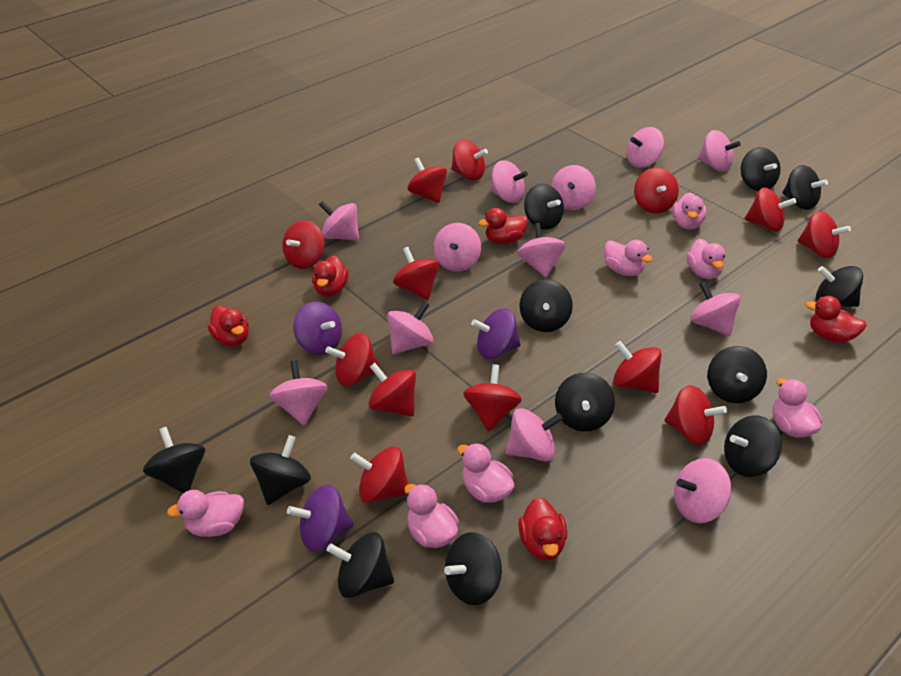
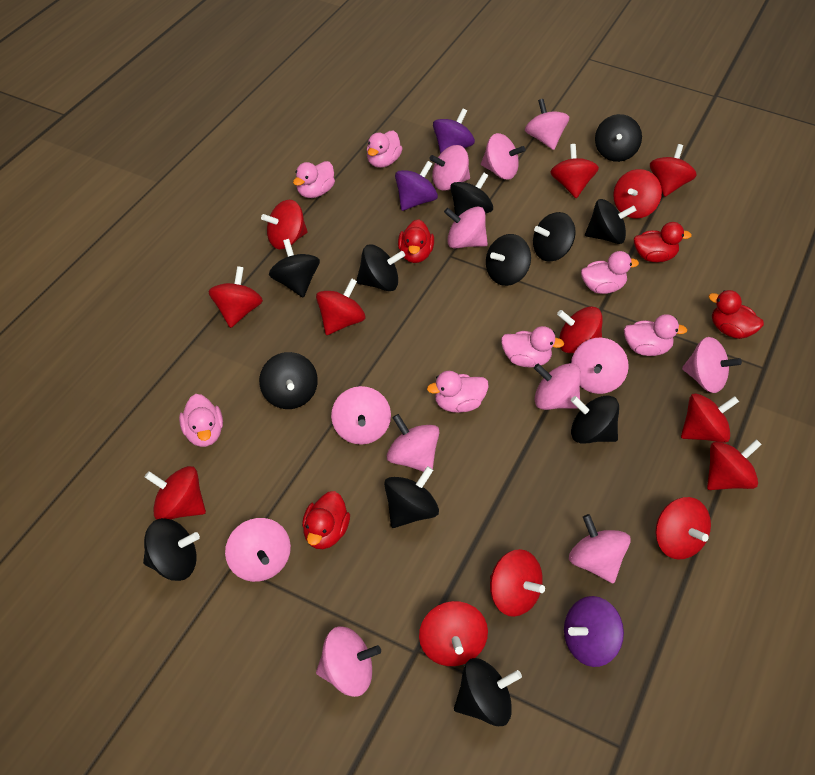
red duck: 5 -> 4

